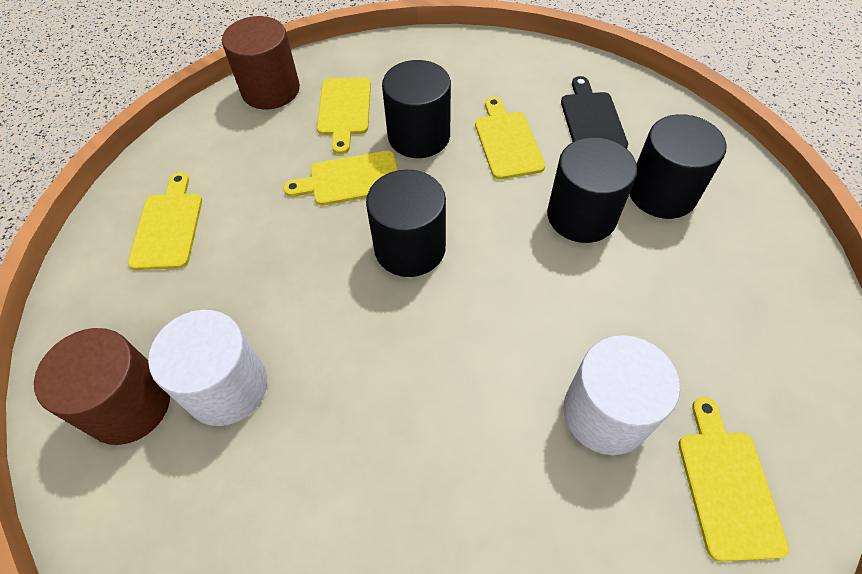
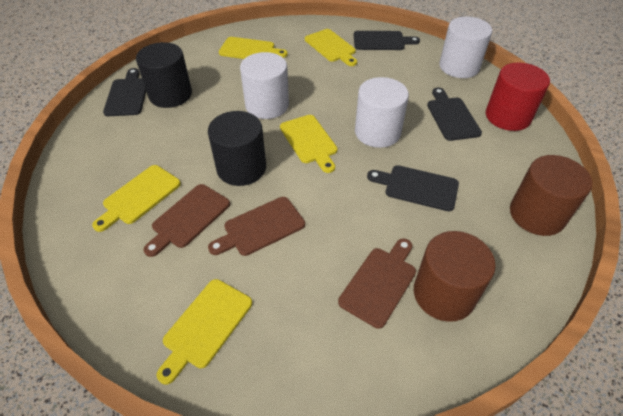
black cutting board: 1 -> 4
black cylinder: 4 -> 2
brown cutting board: 0 -> 3
red cylinder: 0 -> 1
white cylinder: 2 -> 3

